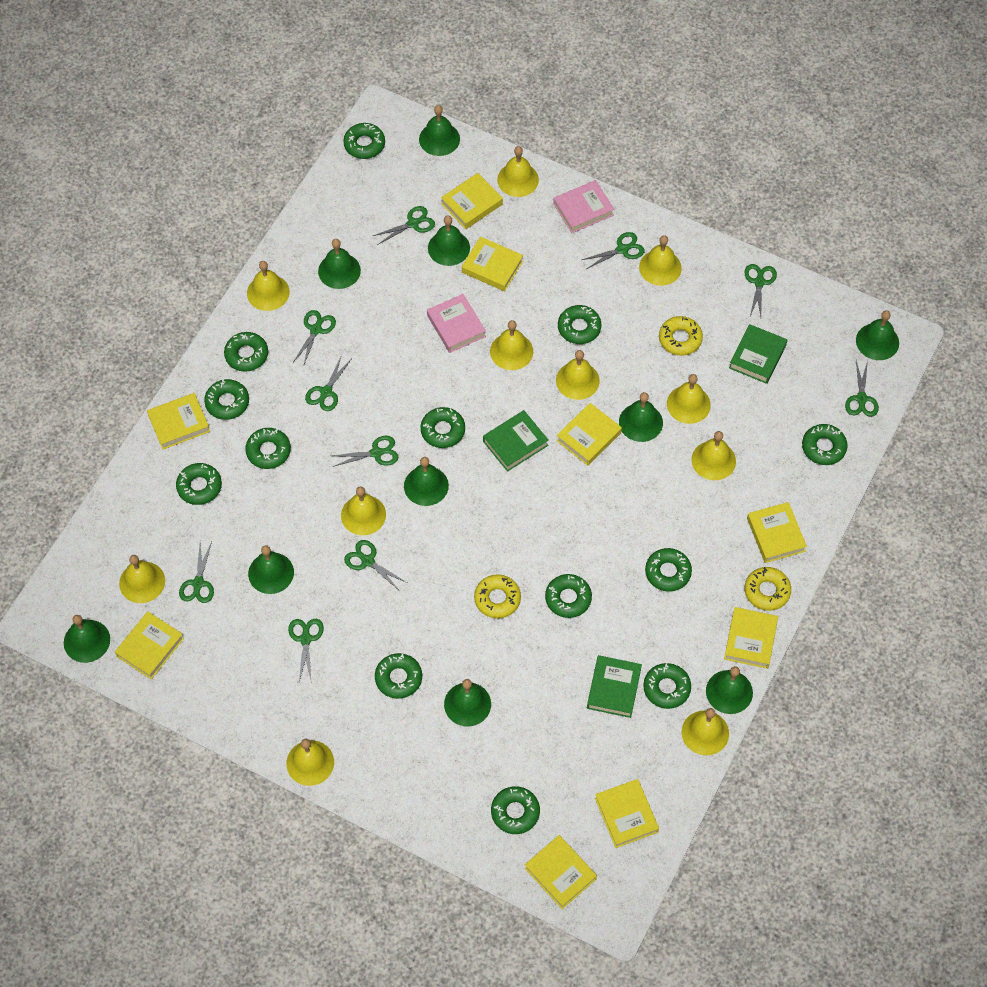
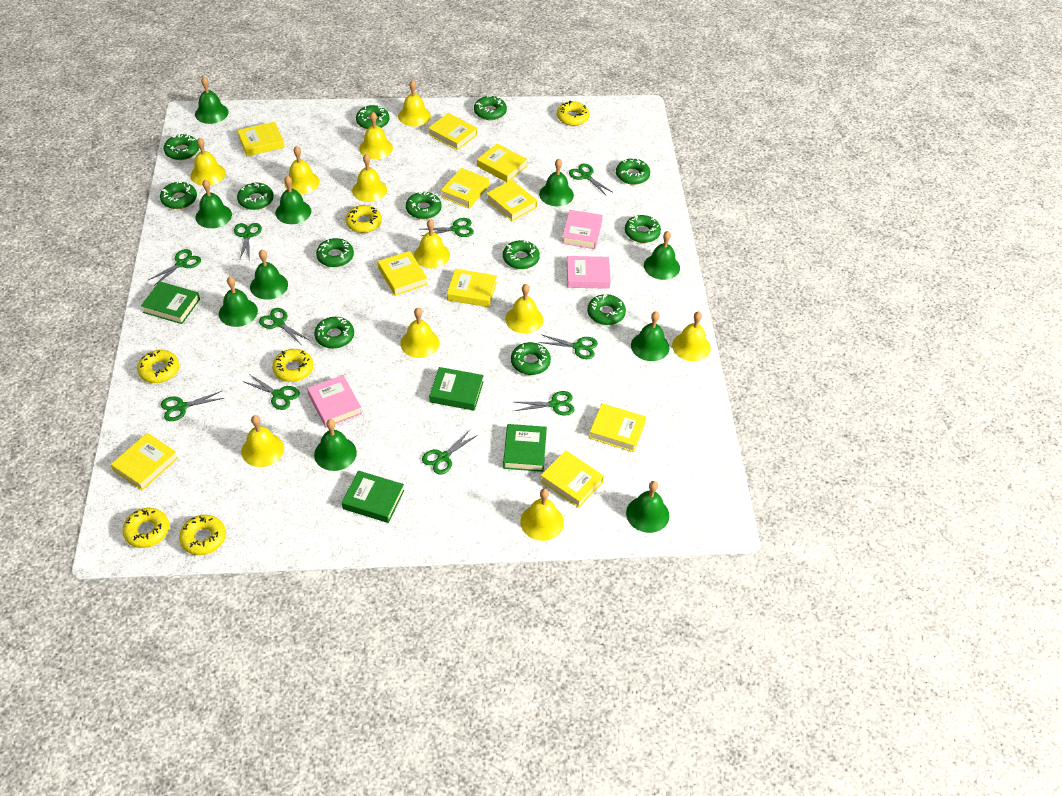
green book: 3 -> 4
pink book: 2 -> 3
yellow book: 9 -> 10
yellow donut: 3 -> 6

